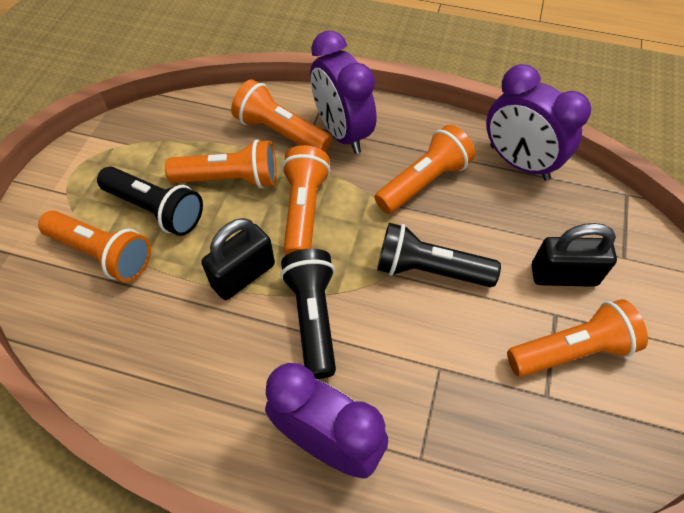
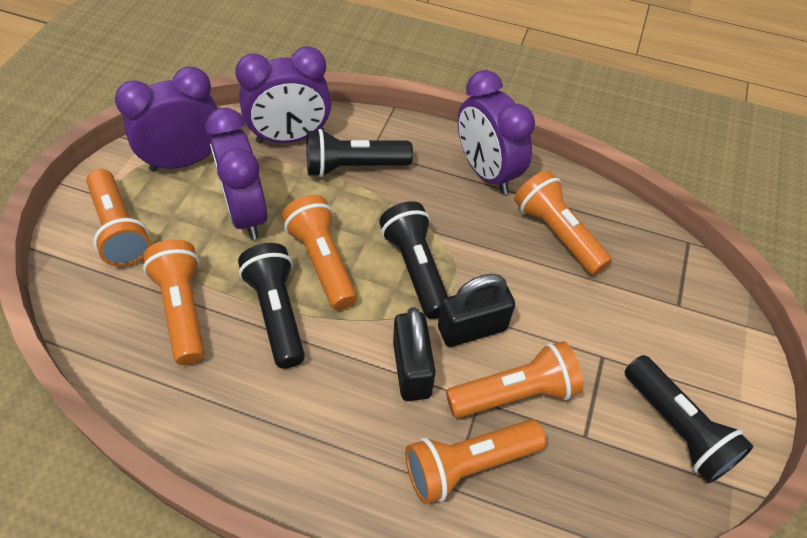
black flashlight: 3 -> 4
purple clock: 3 -> 4

